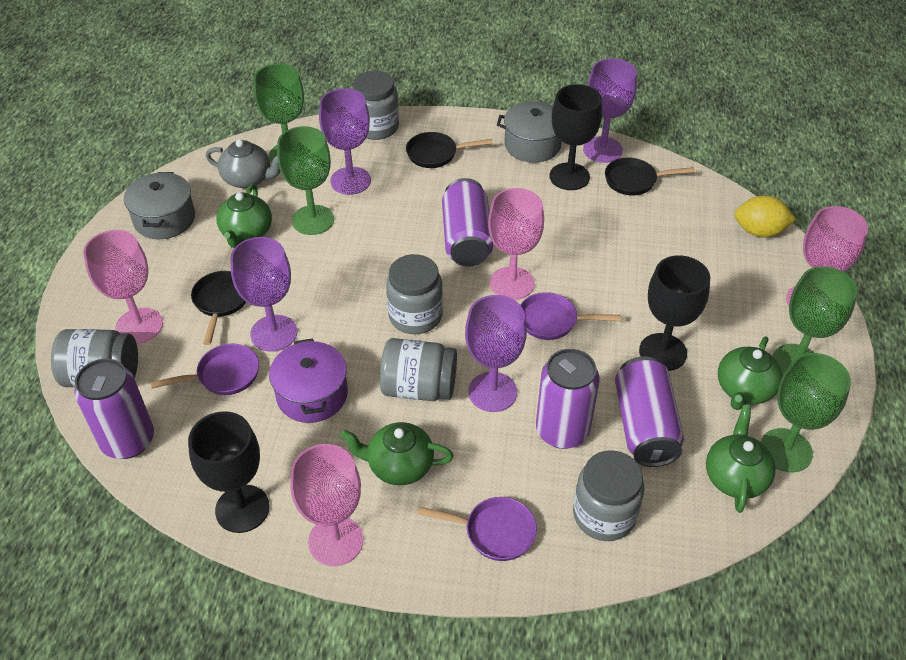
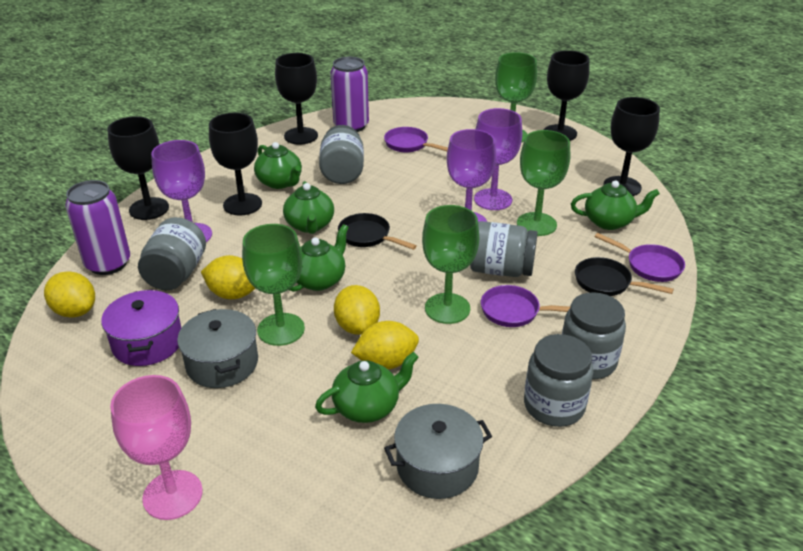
black goblet: 3 -> 5
black pan: 3 -> 2
green teapot: 4 -> 5
grey teapot: 1 -> 0
pink goblet: 4 -> 1
purple can: 4 -> 2
purple goblet: 4 -> 3
yellow lemon: 1 -> 4

